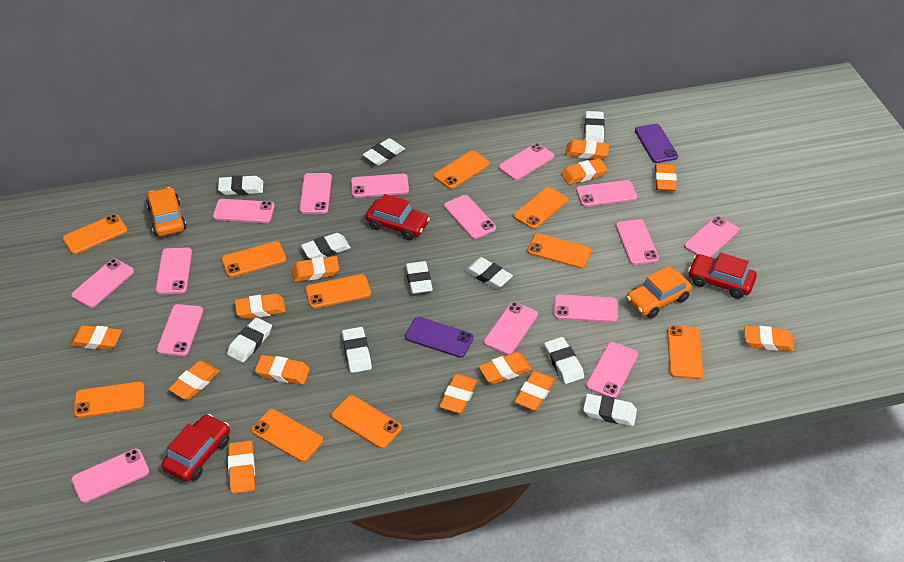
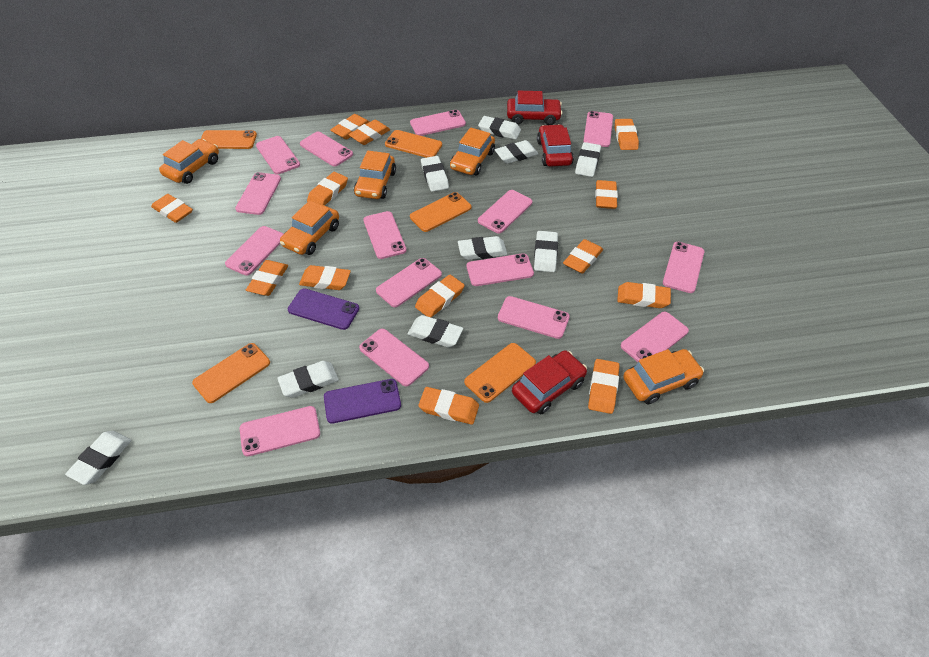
orange car: 2 -> 5
orange phone: 10 -> 5
white eraser: 10 -> 9

